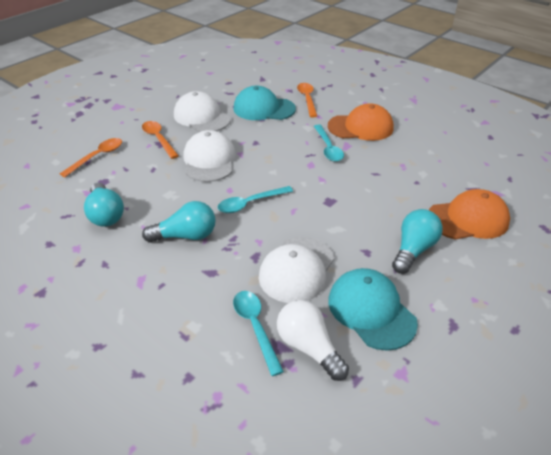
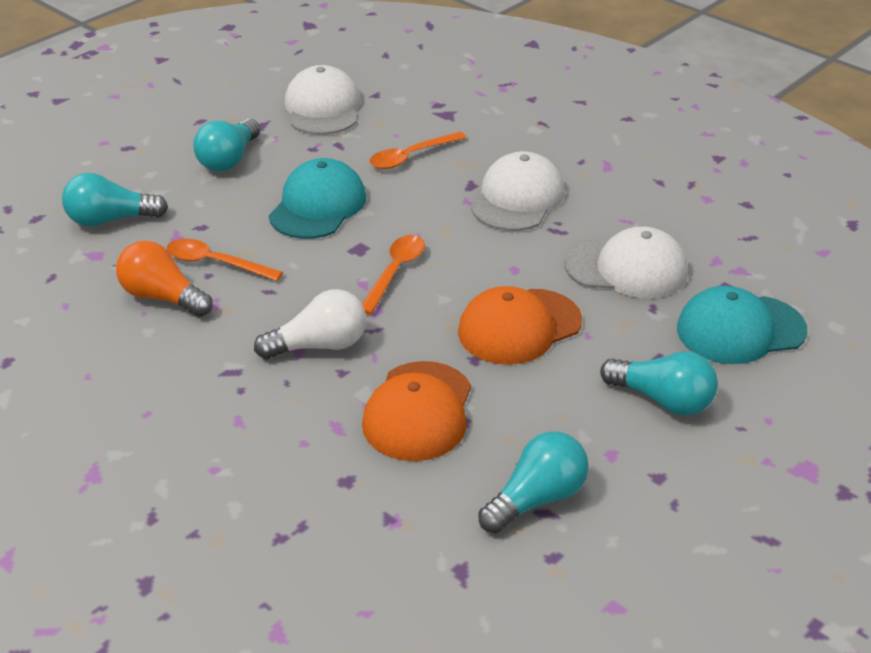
orange light bulb: 0 -> 1
turquoise light bulb: 3 -> 4
turquoise spoon: 3 -> 0

